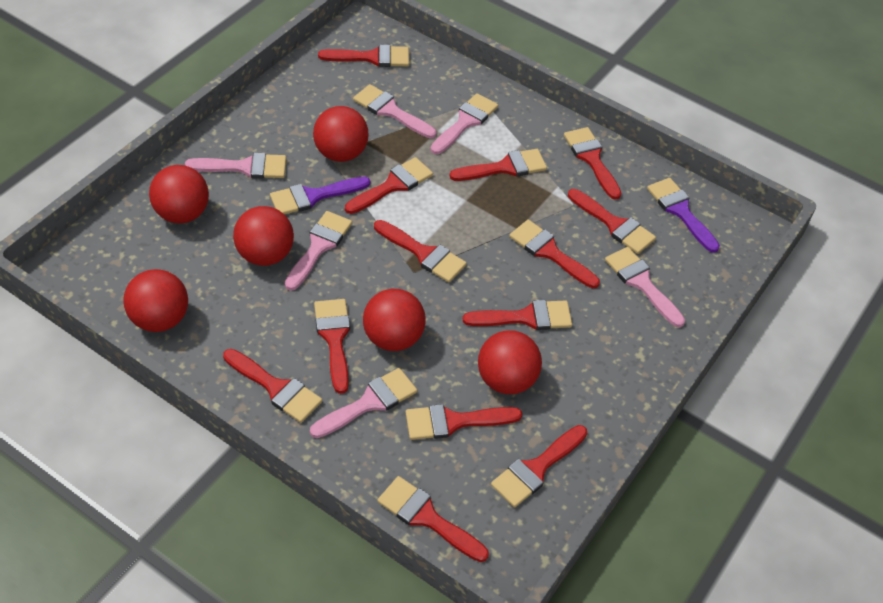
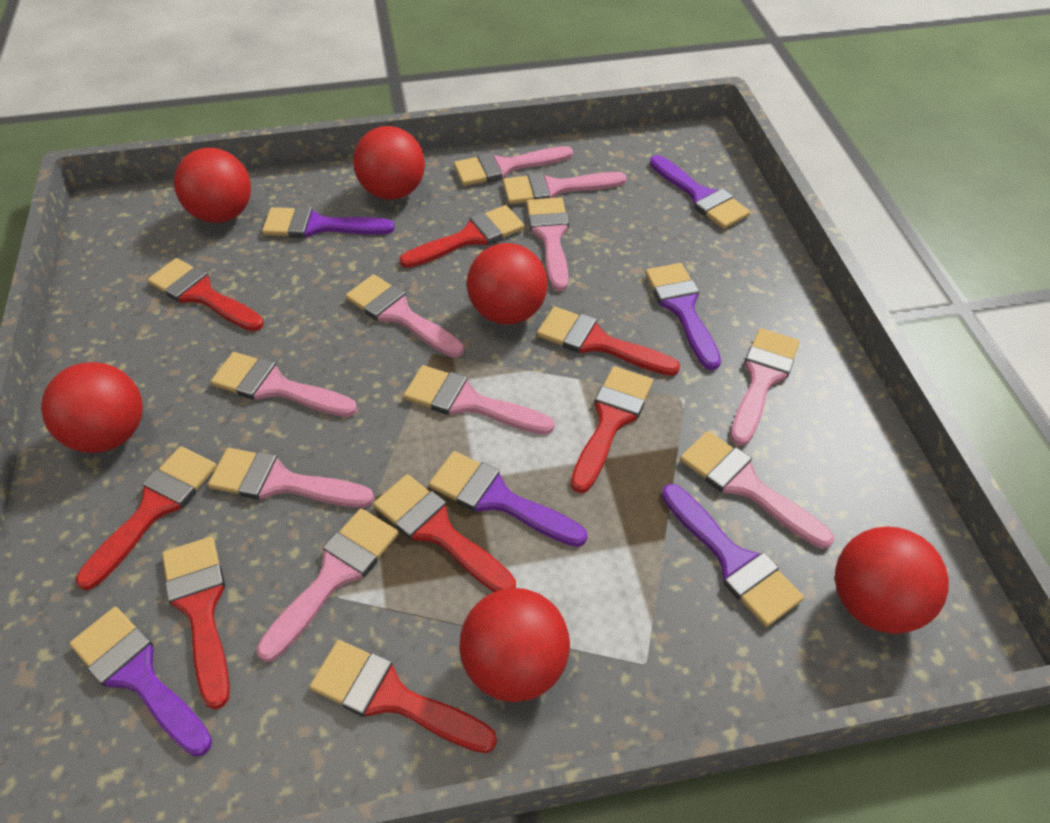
pink brush: 6 -> 10
purple brush: 2 -> 6
red brush: 13 -> 8

